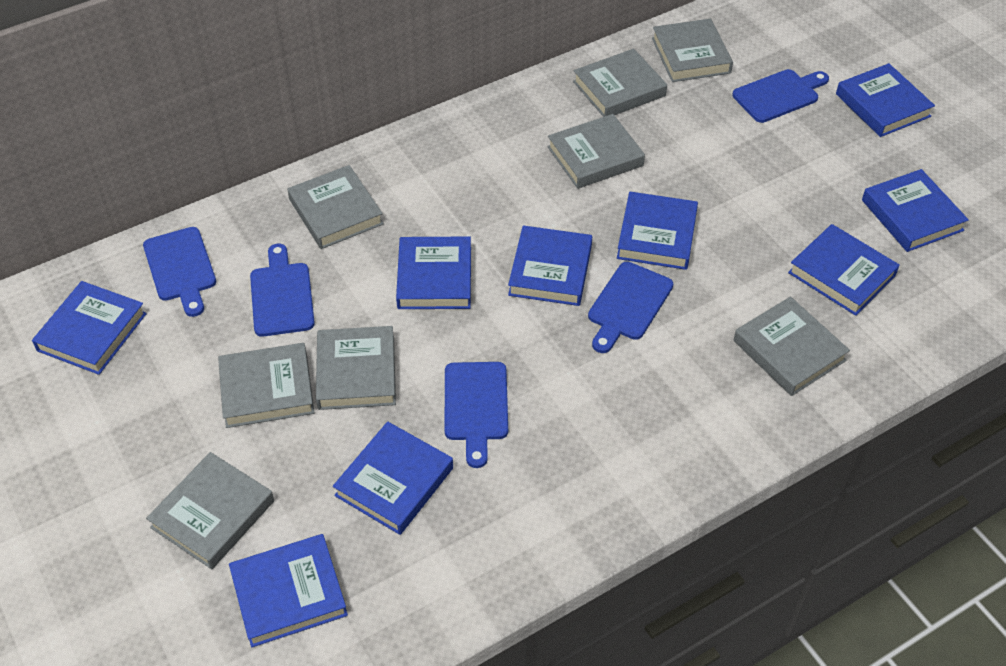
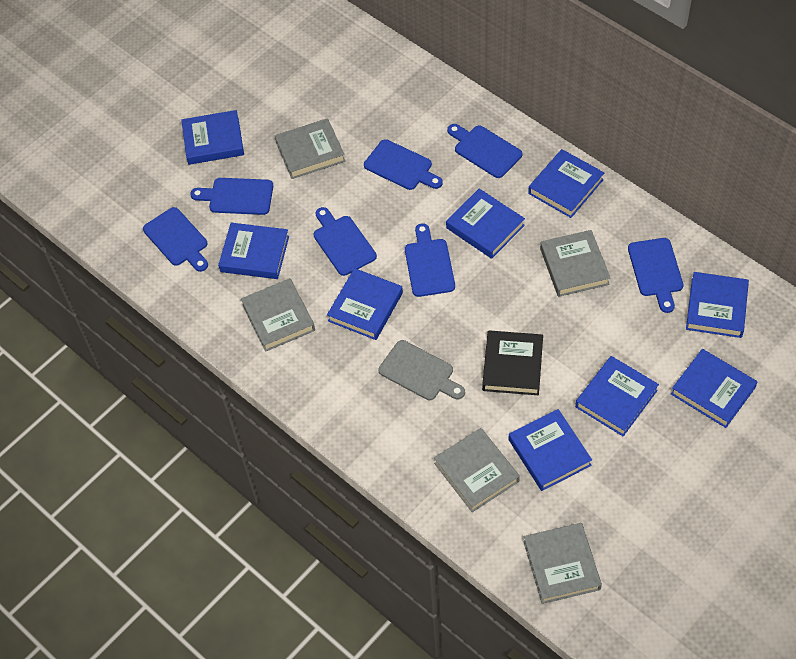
black book: 0 -> 1
blue cutting board: 5 -> 7
grey book: 8 -> 5
grey cutting board: 0 -> 1

